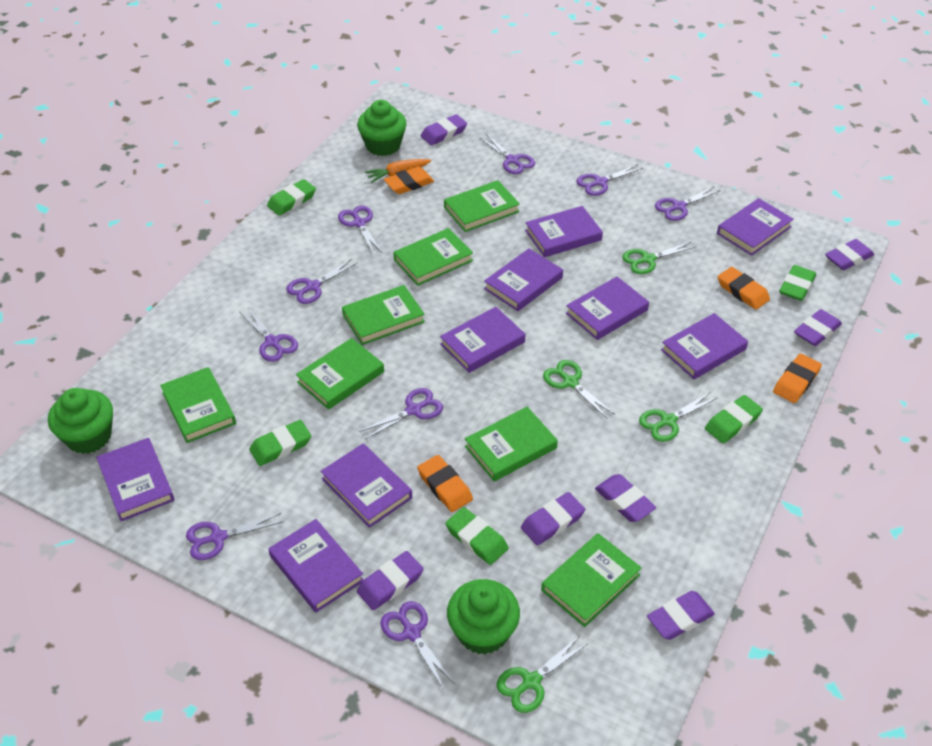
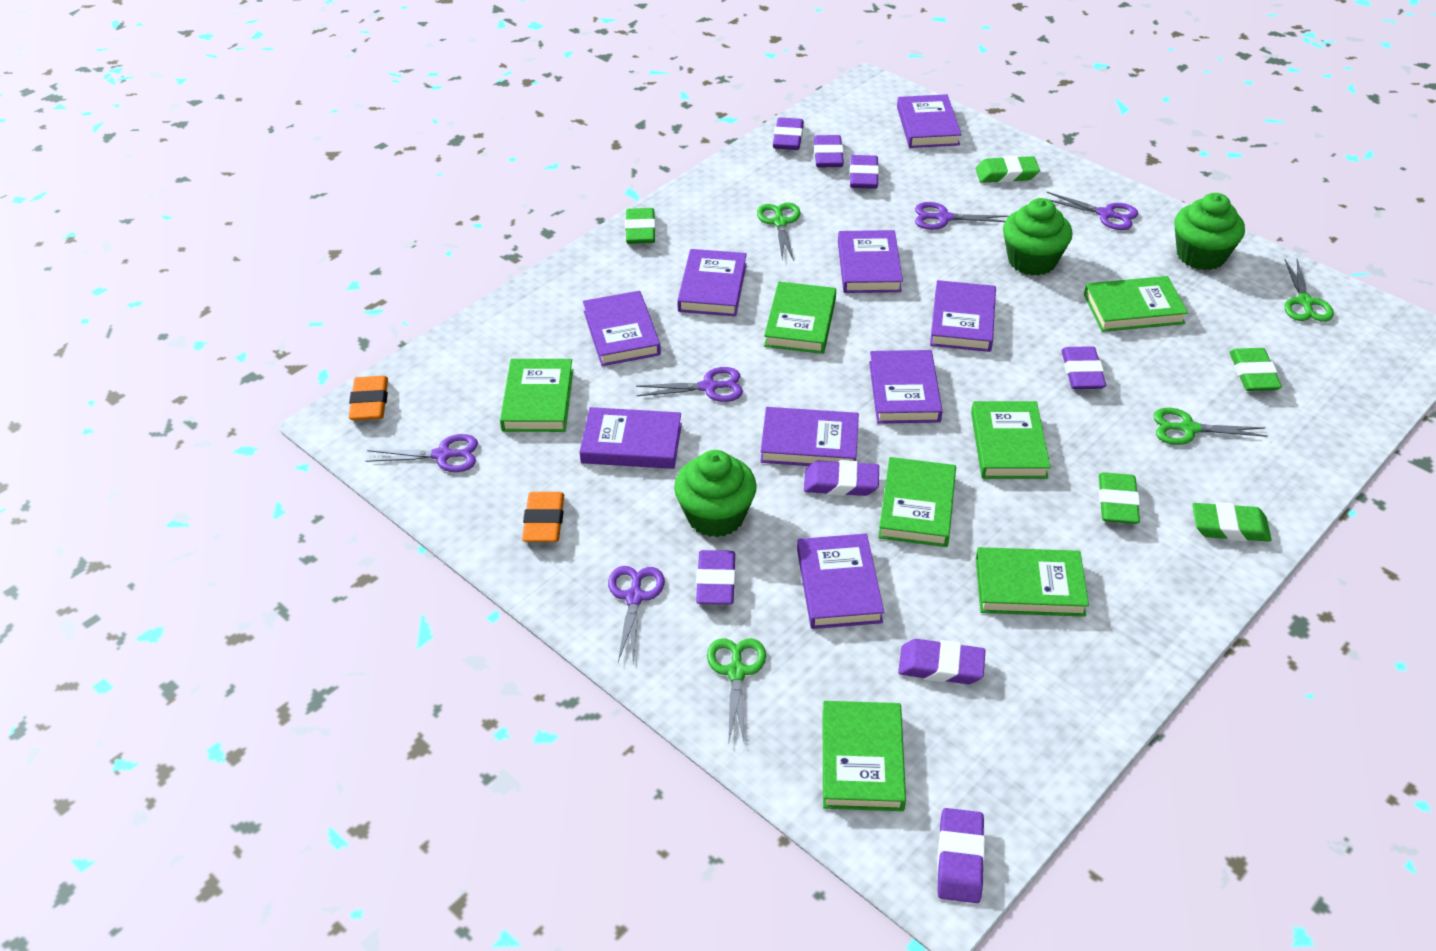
orange carrot: 1 -> 0
orange eraser: 4 -> 2
purple eraser: 7 -> 8
purple scissors: 9 -> 5

